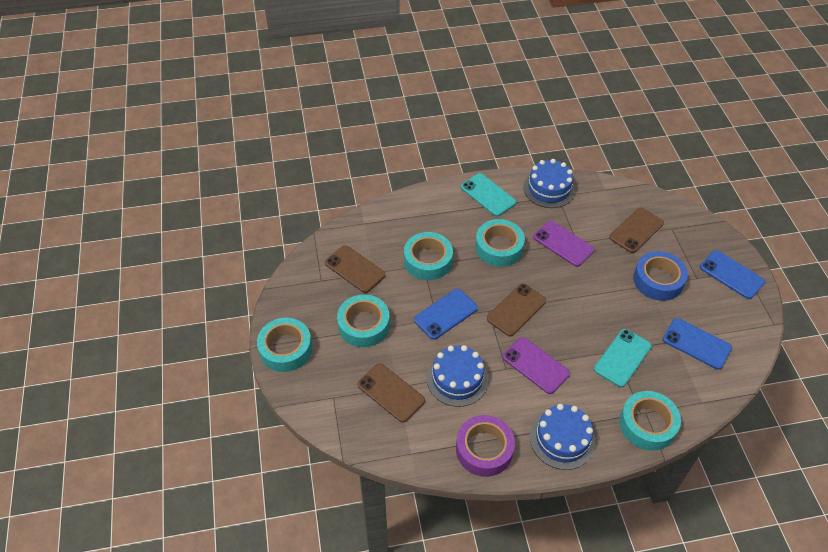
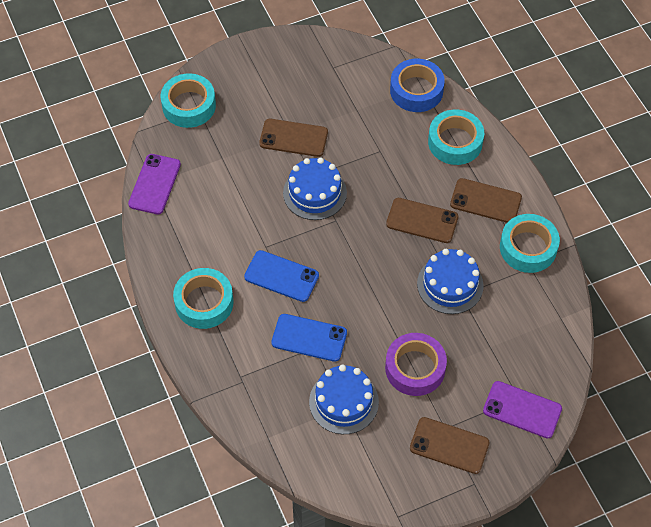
blue phone: 3 -> 2
turquoise phone: 2 -> 0
turquoise tape: 5 -> 4

